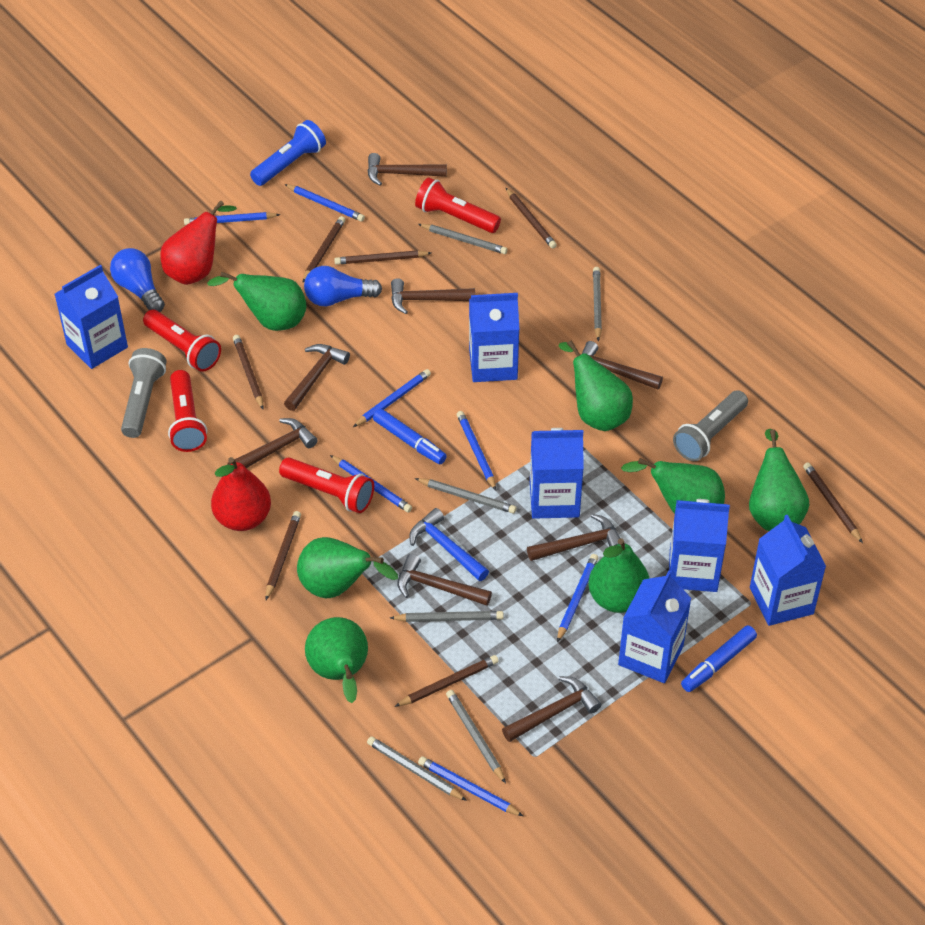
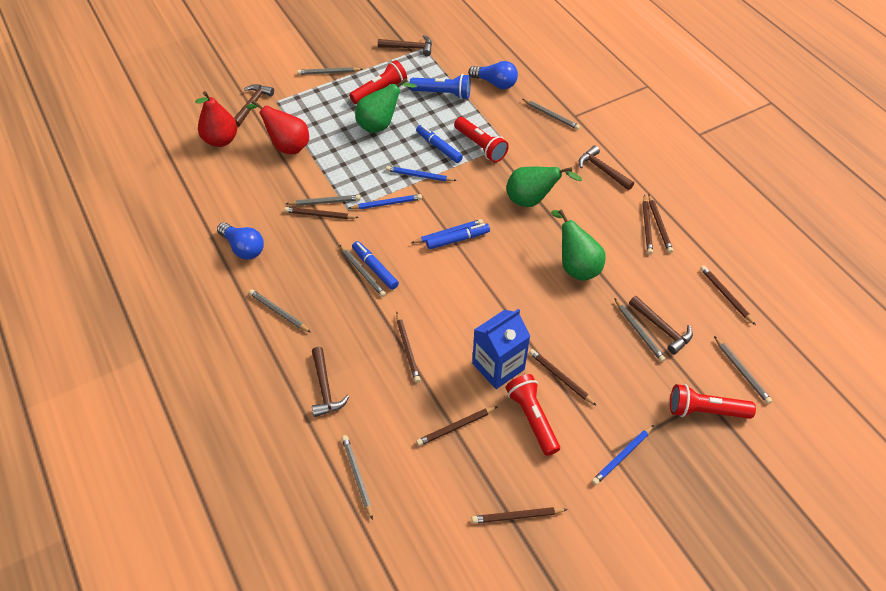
blue carton: 6 -> 1
blue hammer: 1 -> 0
blue marker: 2 -> 3
blue pencil: 7 -> 4
brown hammer: 8 -> 5
brown pencil: 7 -> 8
green pear: 7 -> 3
grey flashlight: 2 -> 0
grey pencil: 6 -> 8

